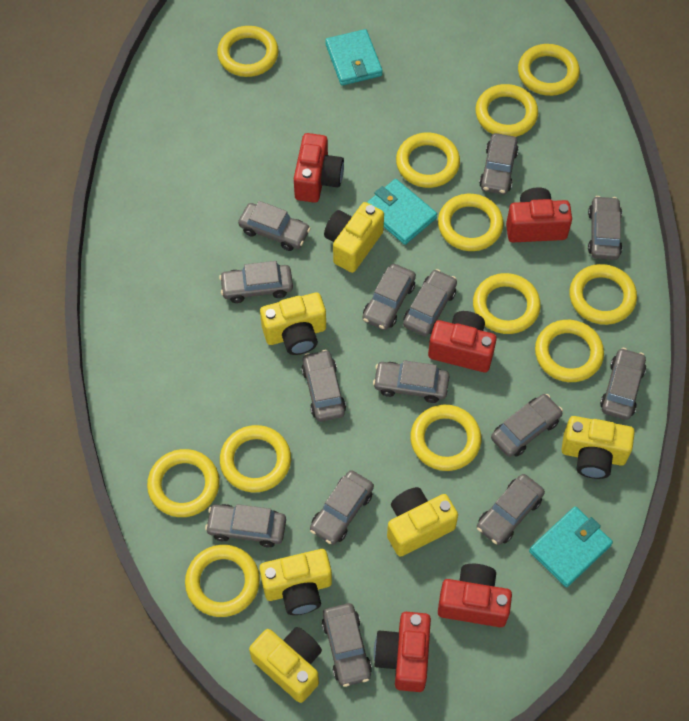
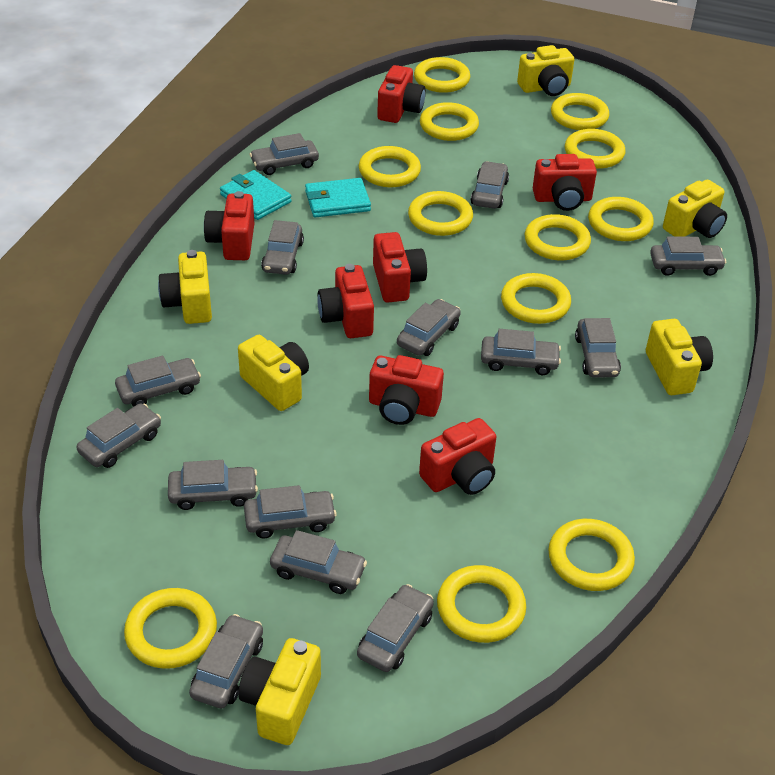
red camera: 5 -> 7
turquoise wallet: 3 -> 2

